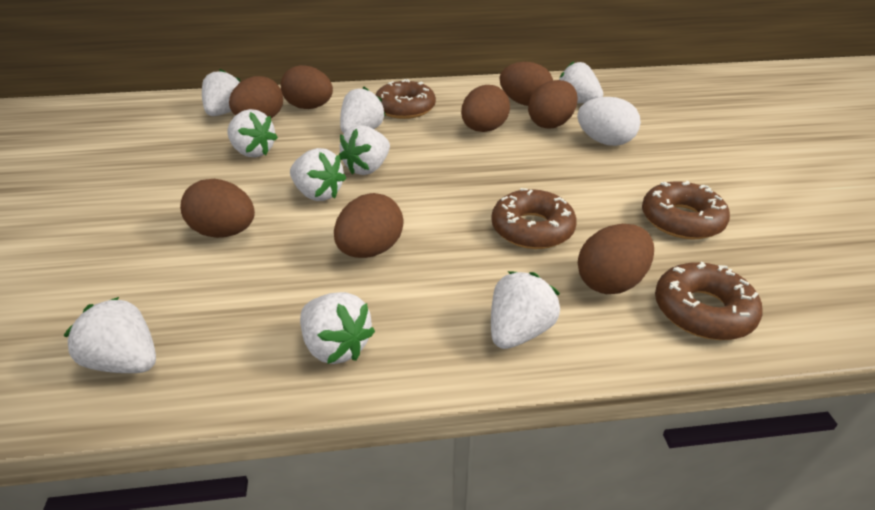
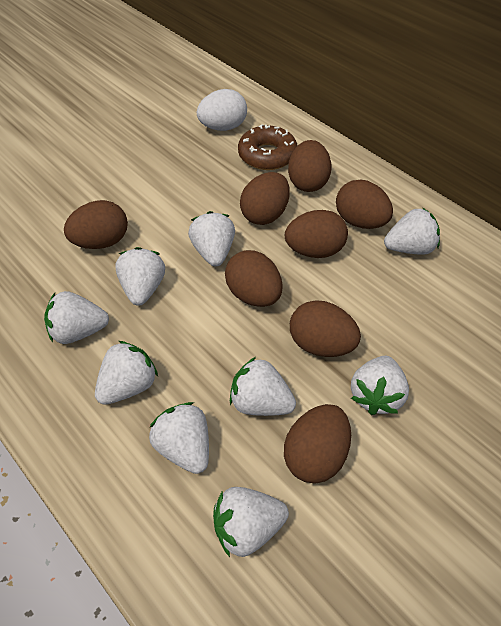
brown donut: 4 -> 1

